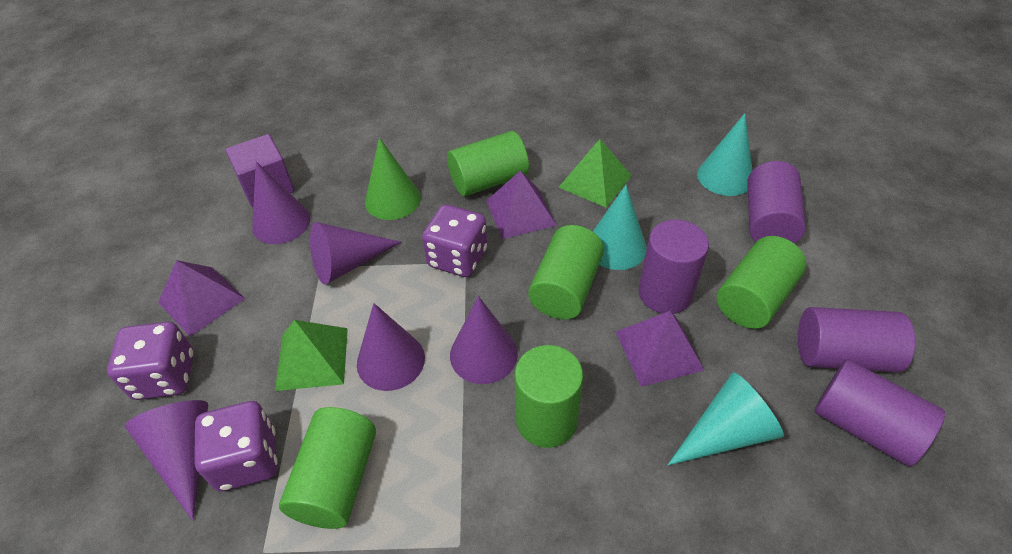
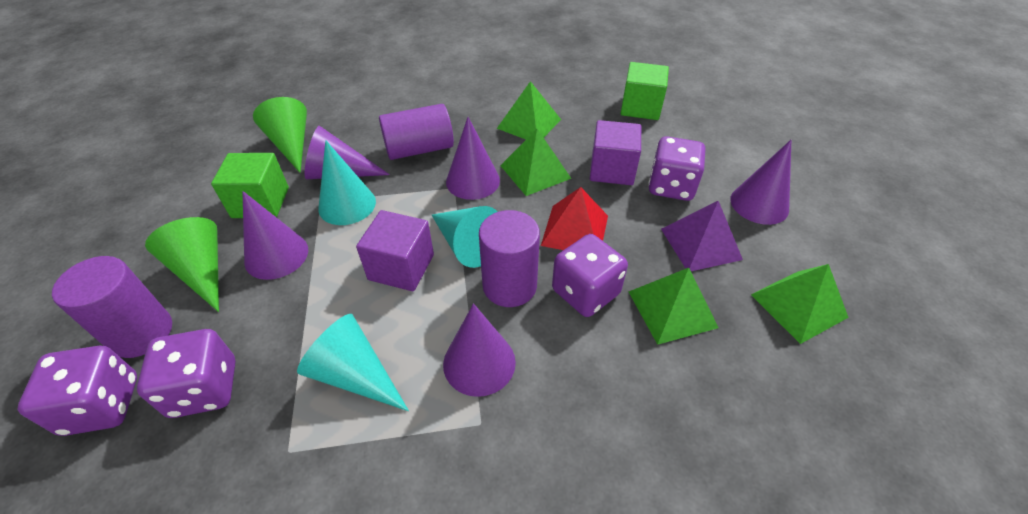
green cone: 1 -> 2
green cube: 0 -> 2
green cylinder: 5 -> 0
green pyramid: 2 -> 4
purple cube: 1 -> 2
purple cylinder: 4 -> 3
purple dice: 3 -> 4
purple pyramid: 3 -> 1
red pyramid: 0 -> 1

